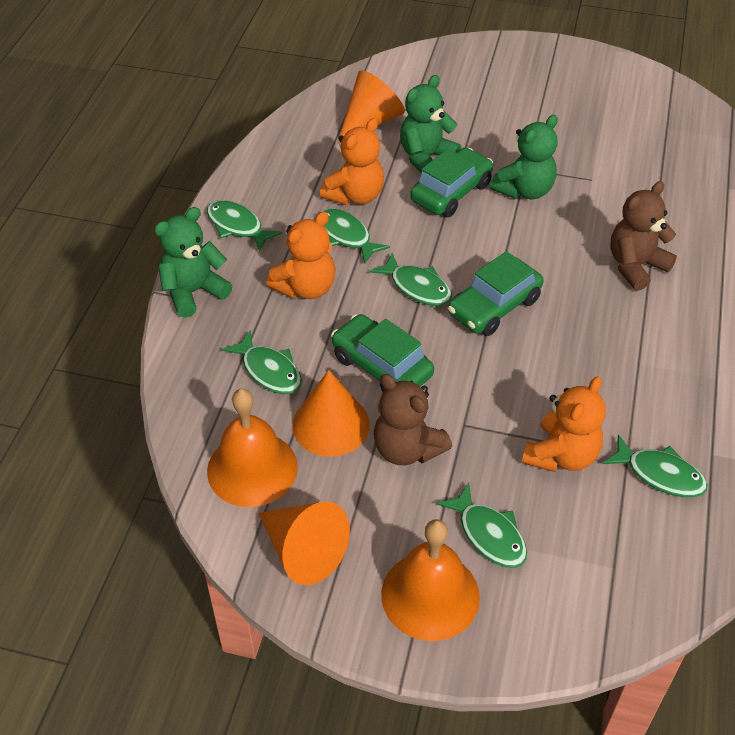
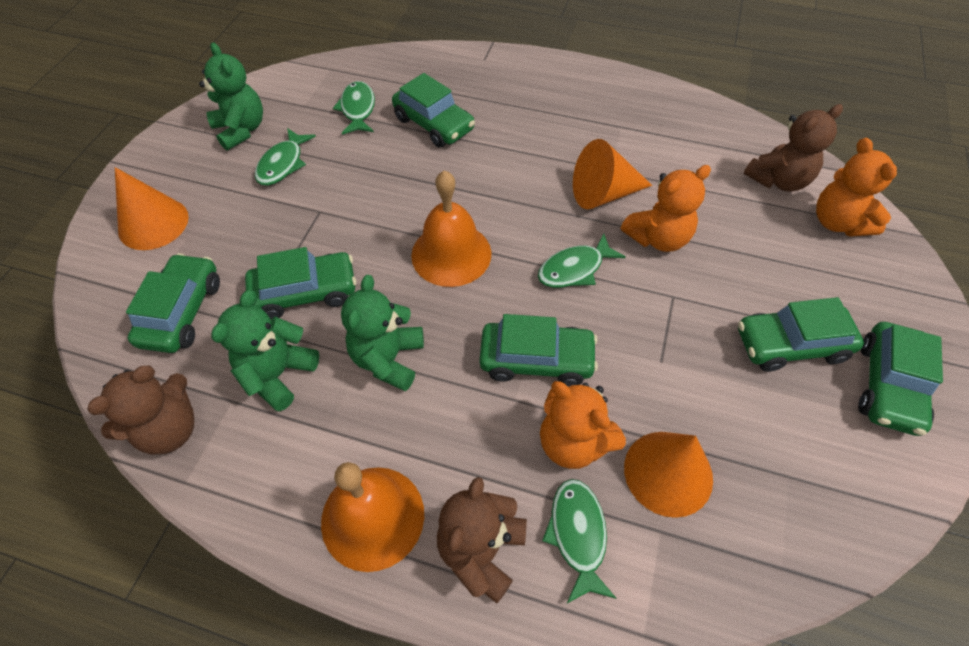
brown teddy bear: 2 -> 3
green car: 3 -> 6
green fish: 6 -> 4

